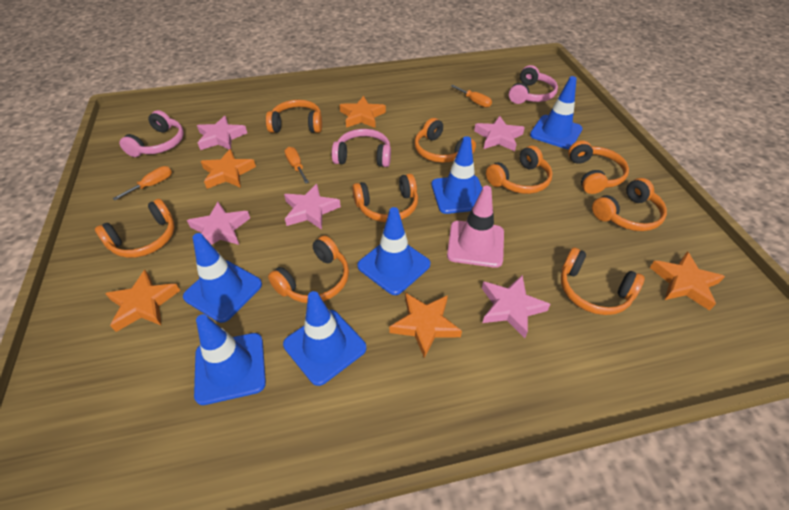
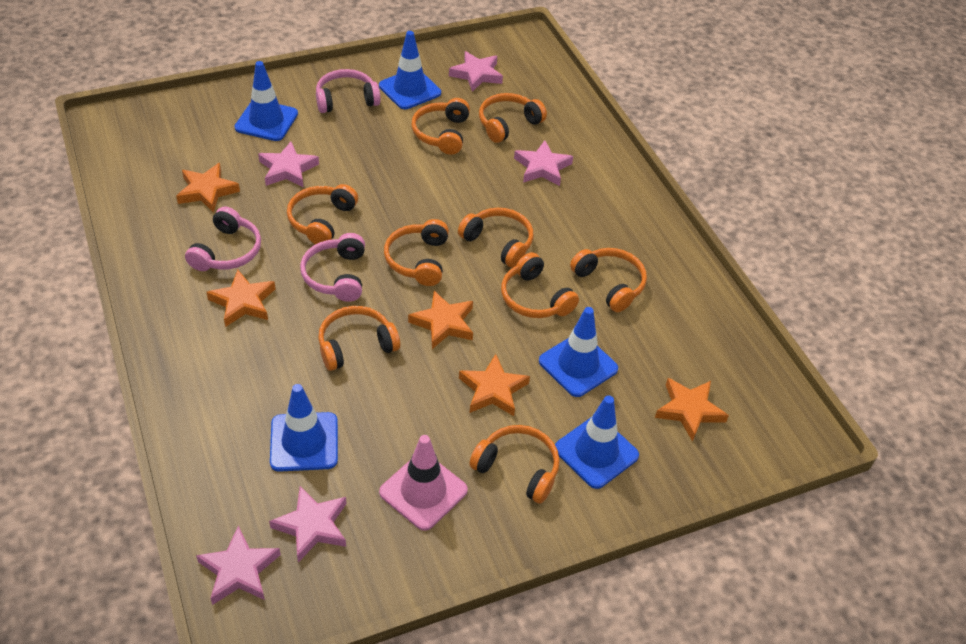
blue traffic cone: 6 -> 5
orange screwdriver: 3 -> 0

